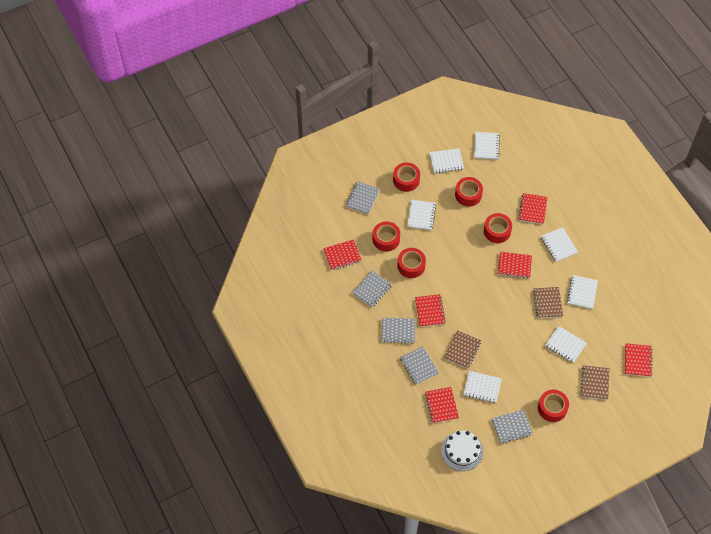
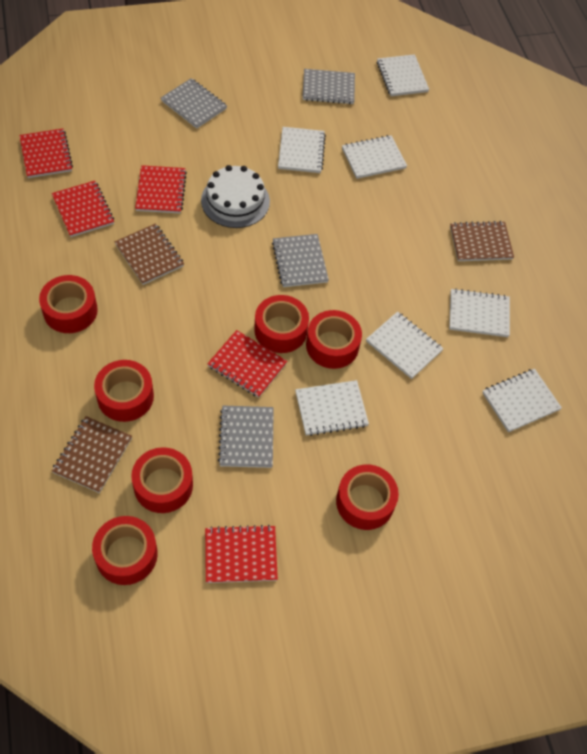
grey notebook: 5 -> 4
red notebook: 6 -> 5
red tape: 6 -> 7

